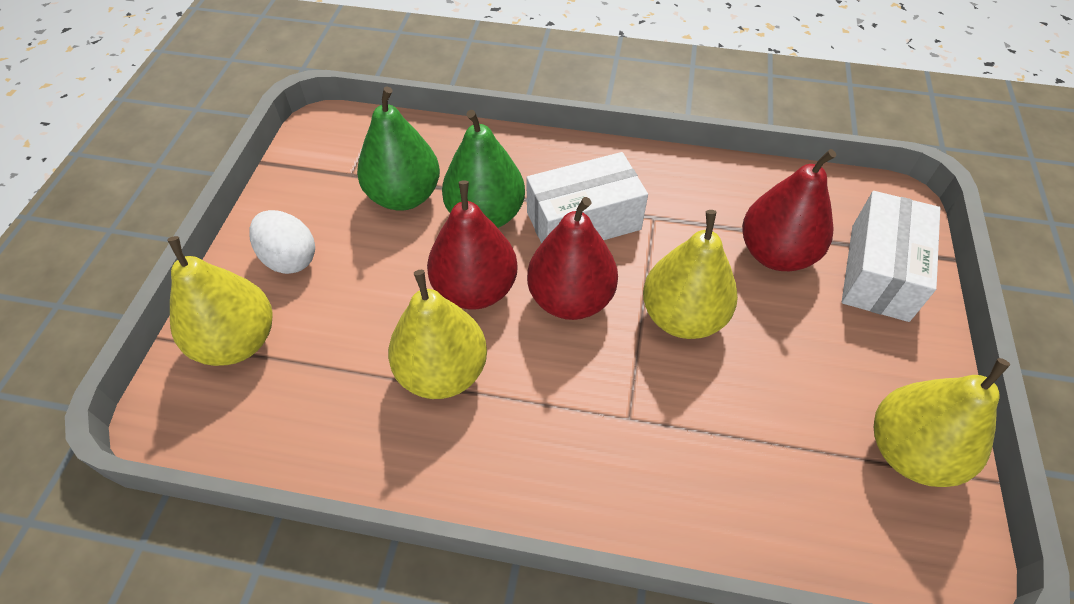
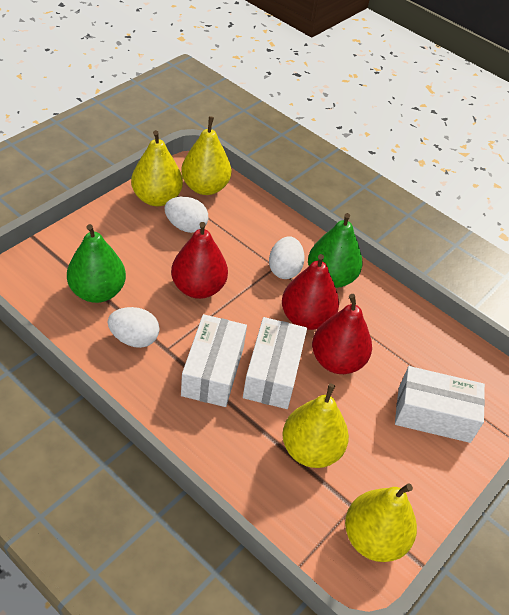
white box: 2 -> 3
white egg: 1 -> 3

